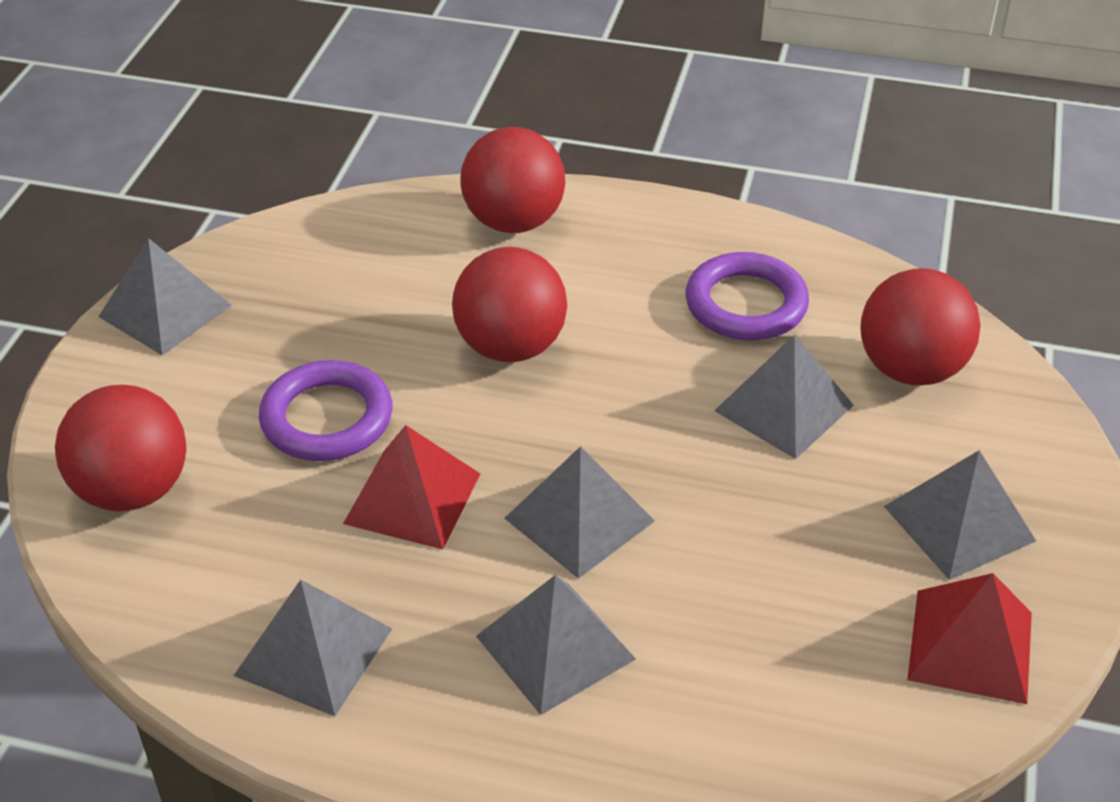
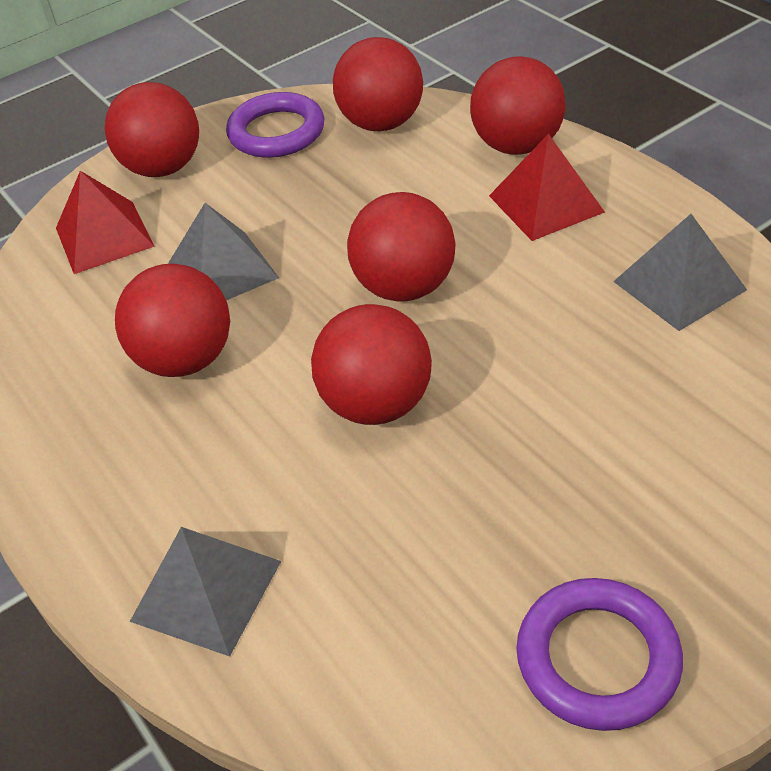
grey pyramid: 6 -> 3
red ball: 4 -> 6

